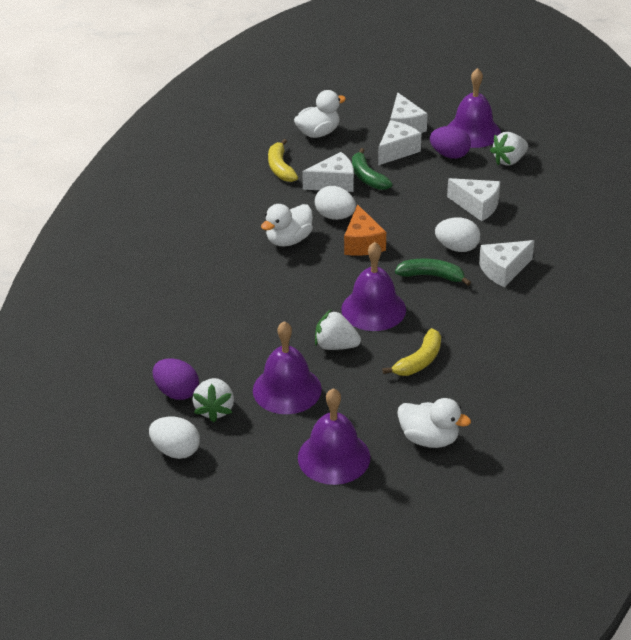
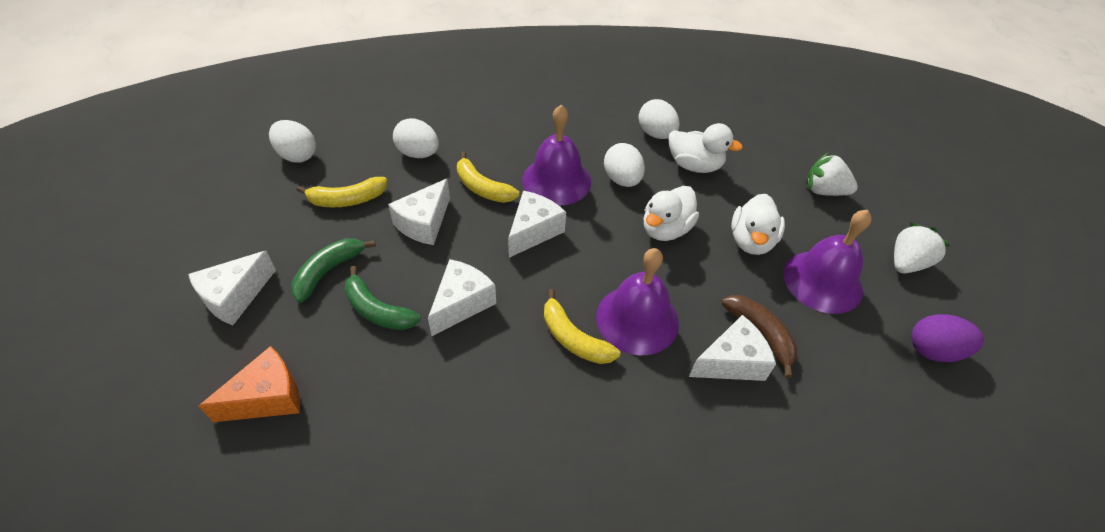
brown banana: 0 -> 1
purple bell: 4 -> 3
purple egg: 2 -> 1
white egg: 3 -> 4
white strawberry: 3 -> 2
yellow banana: 2 -> 3

